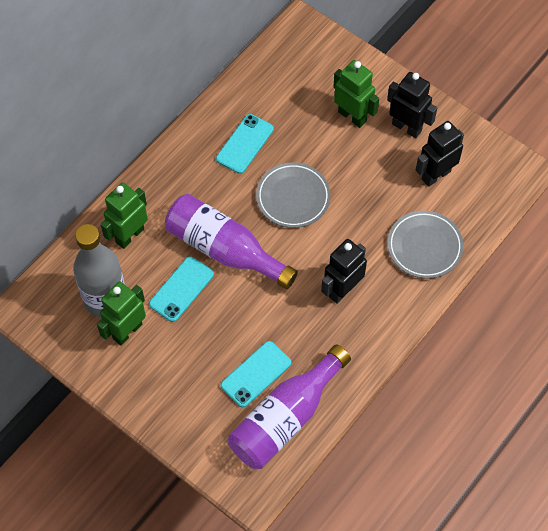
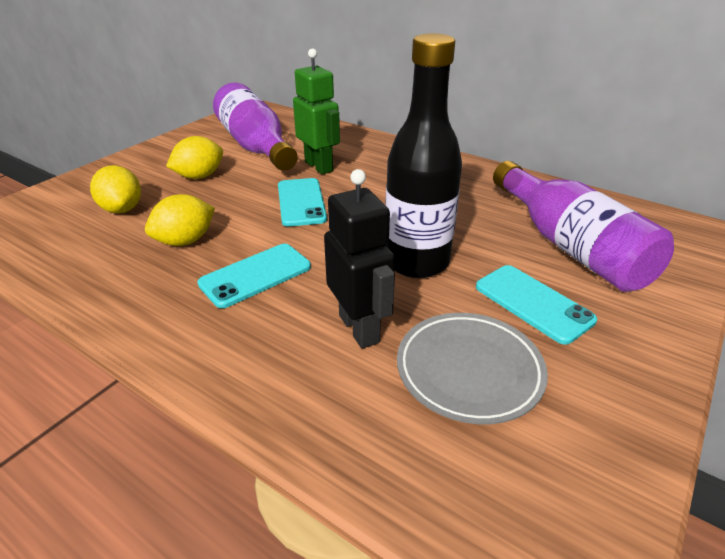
black bottle: 0 -> 1
black robot: 3 -> 1
green robot: 3 -> 1
grey bottle: 1 -> 0
grey plate: 2 -> 1
yellow lemon: 0 -> 3

